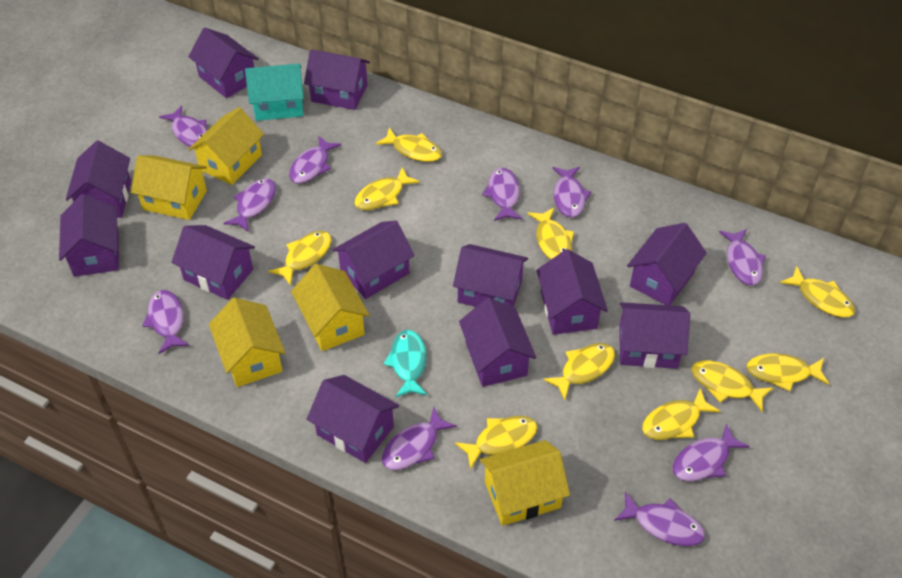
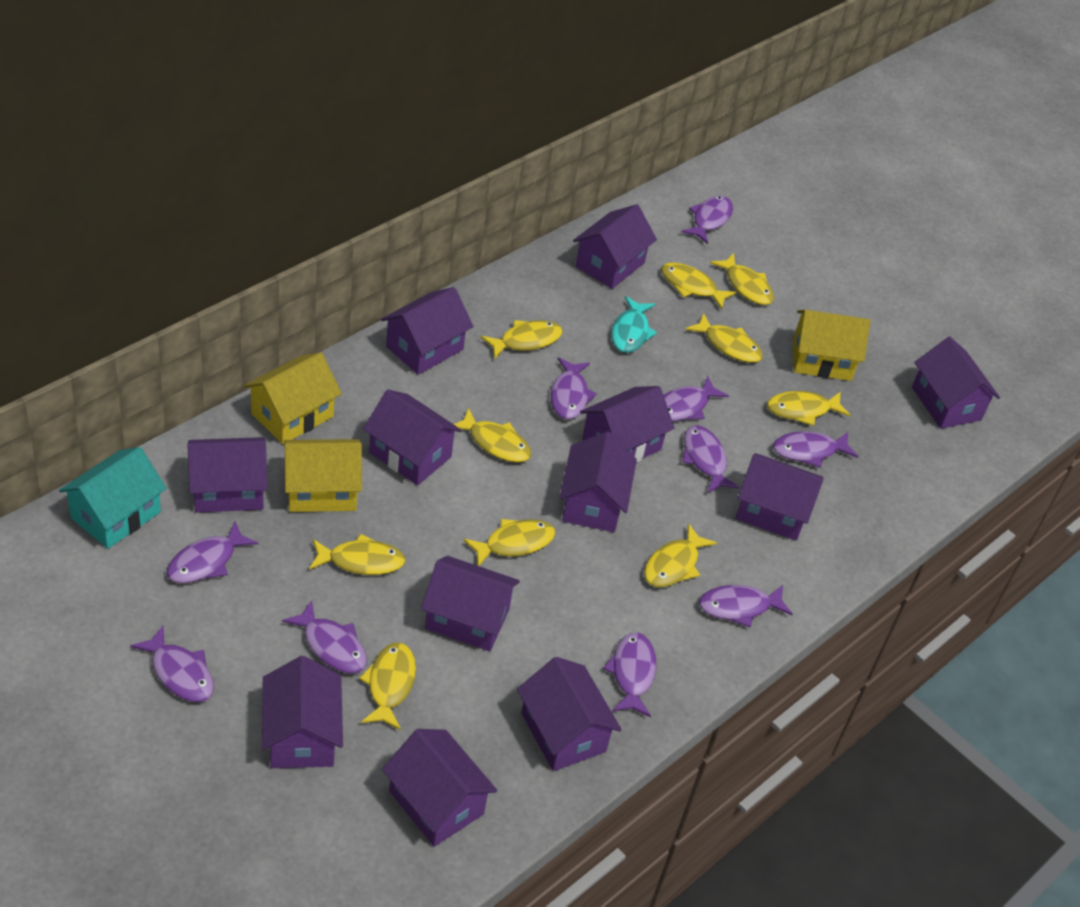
yellow house: 5 -> 3

